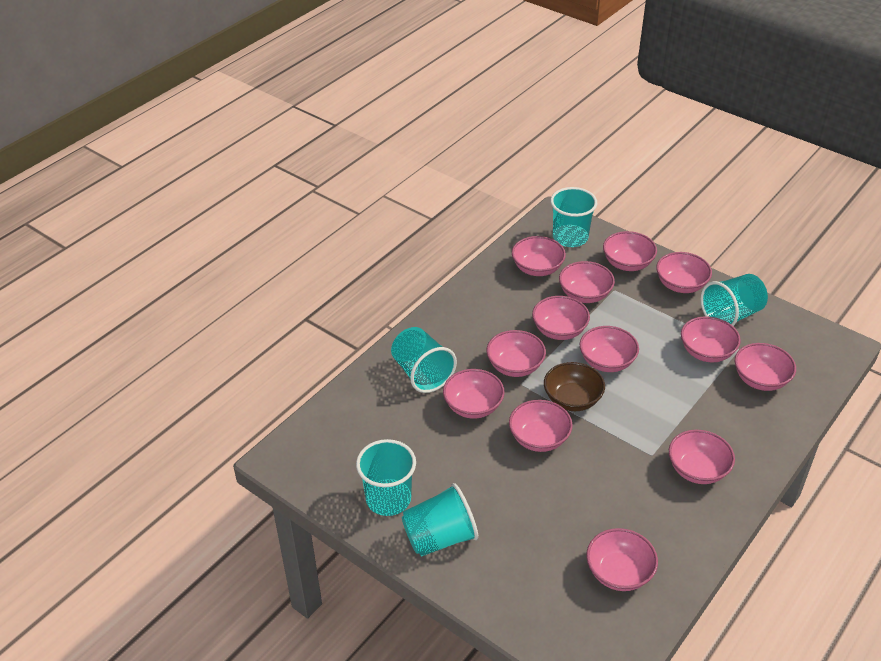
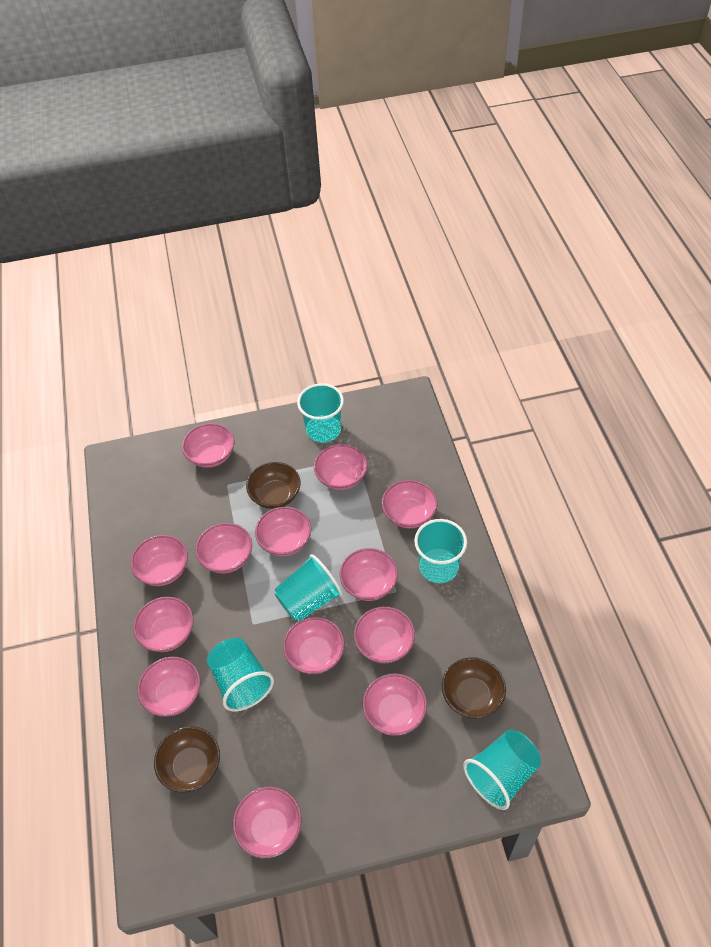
brown bowl: 1 -> 3

